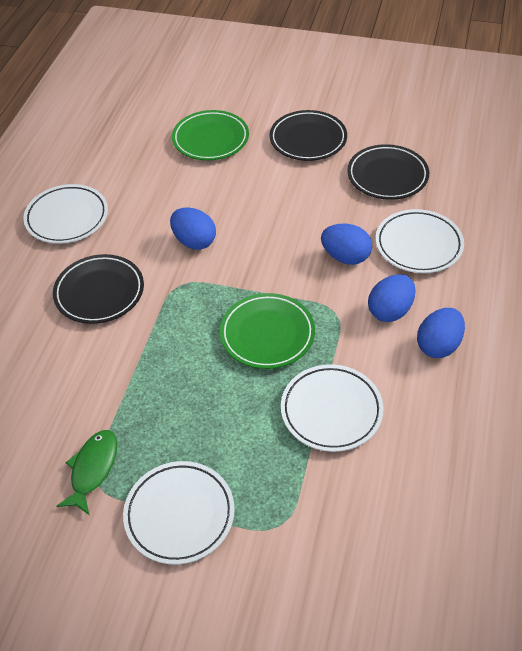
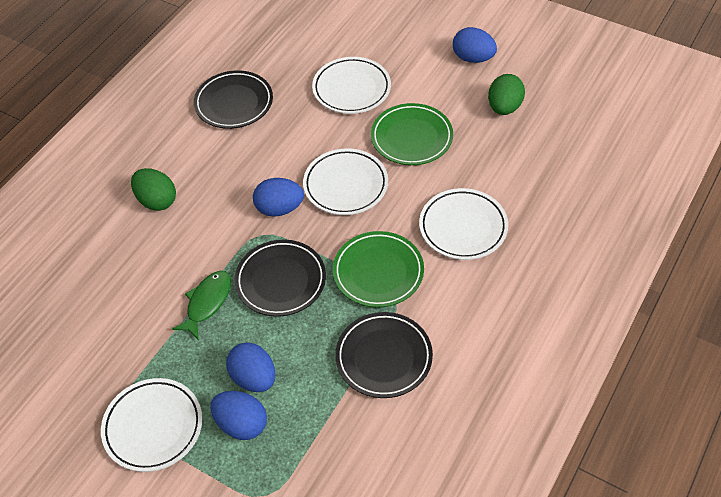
green egg: 0 -> 2

